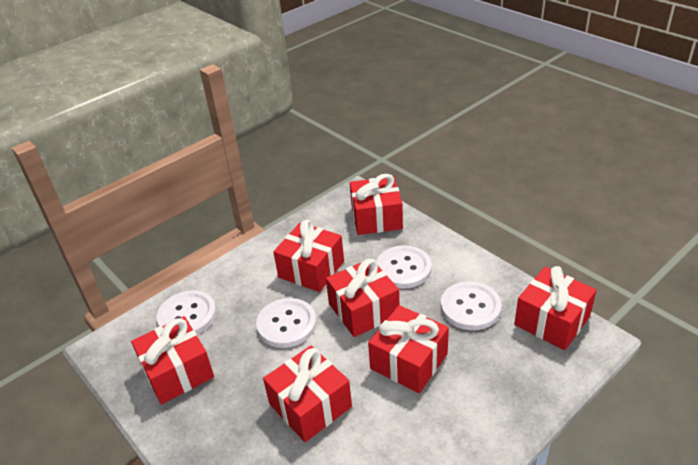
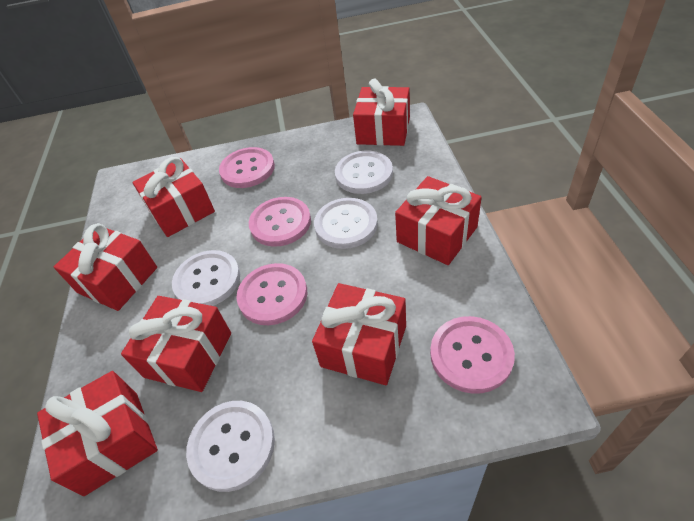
pink button: 0 -> 4

